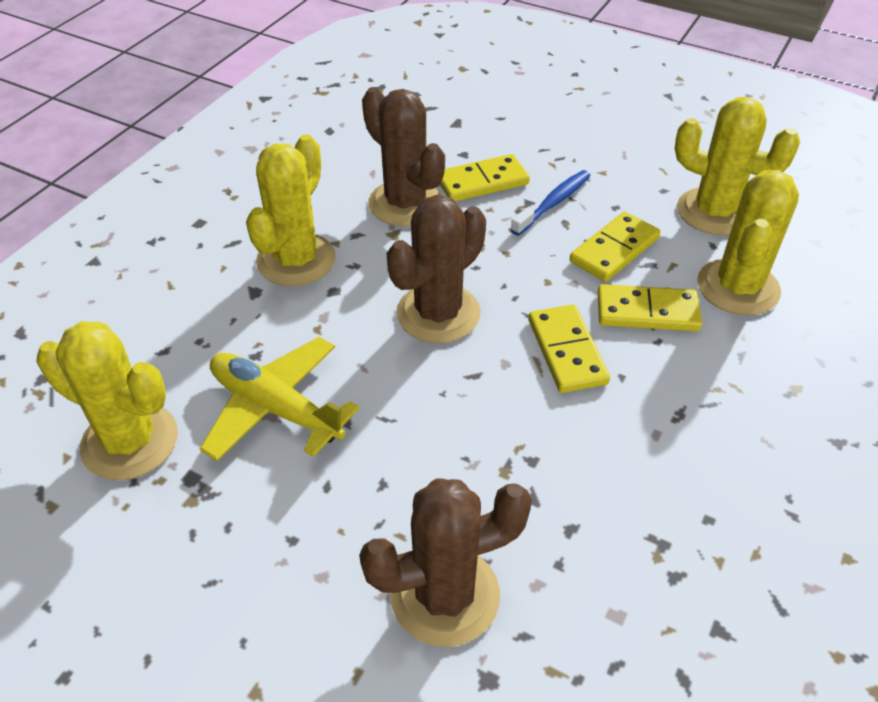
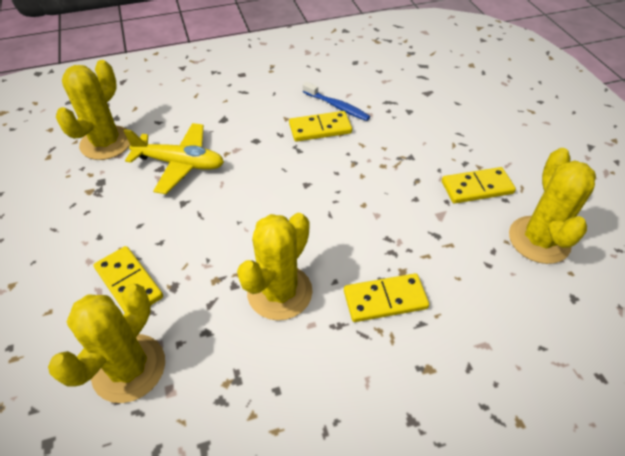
brown cactus: 3 -> 0

